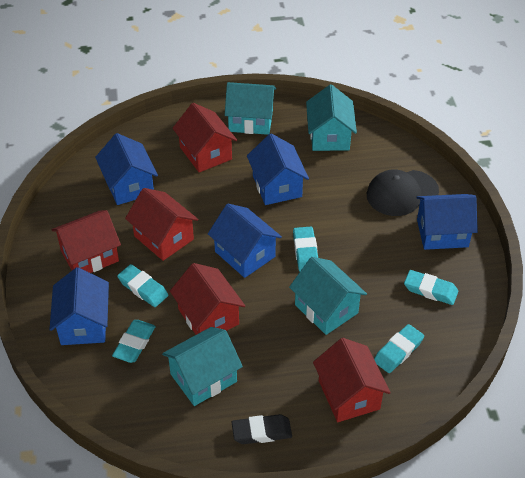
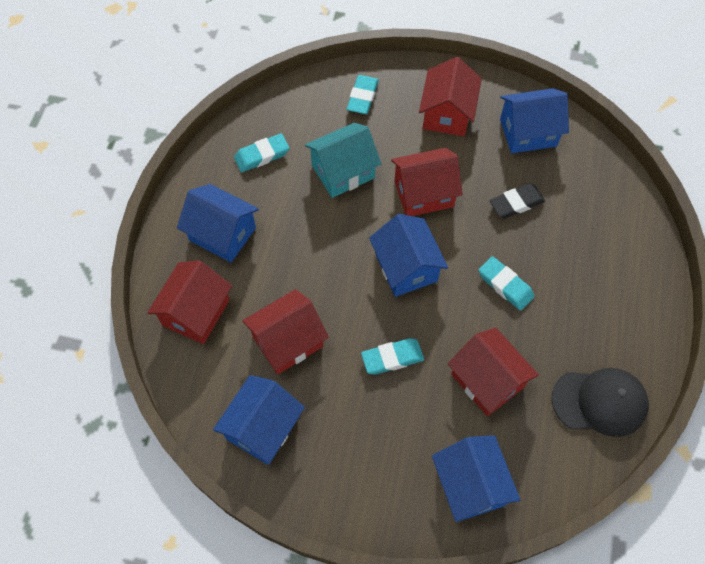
turquoise eraser: 5 -> 4
turquoise house: 4 -> 1

